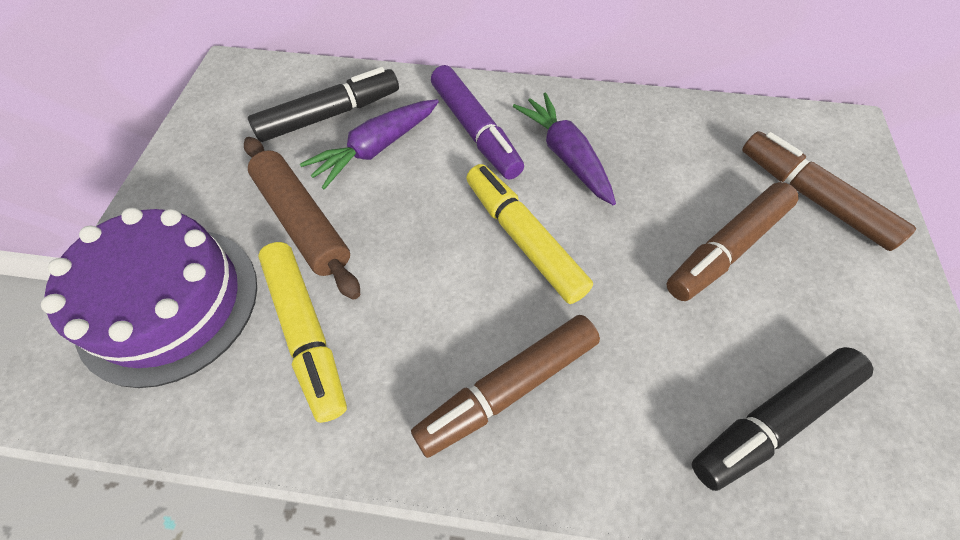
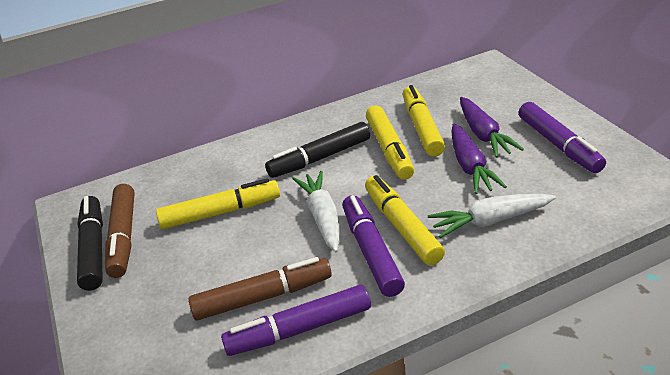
brown marker: 3 -> 2
brown rolling pin: 1 -> 0
purple cake: 1 -> 0
purple marker: 1 -> 3
white carrot: 0 -> 2
yellow marker: 2 -> 4

